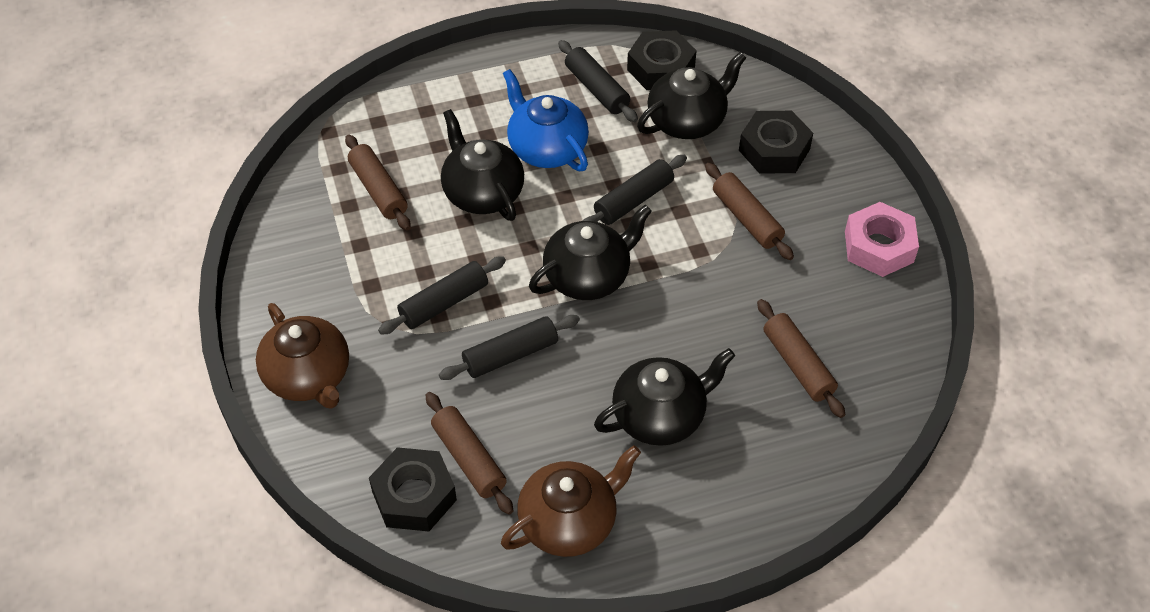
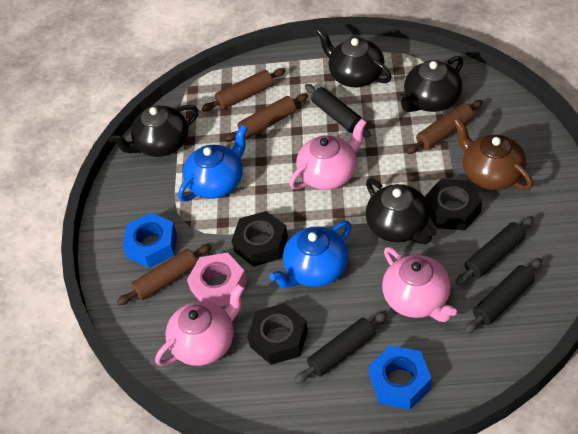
blue nut: 0 -> 2
blue teapot: 1 -> 2
brown teapot: 2 -> 1
pink teapot: 0 -> 3

